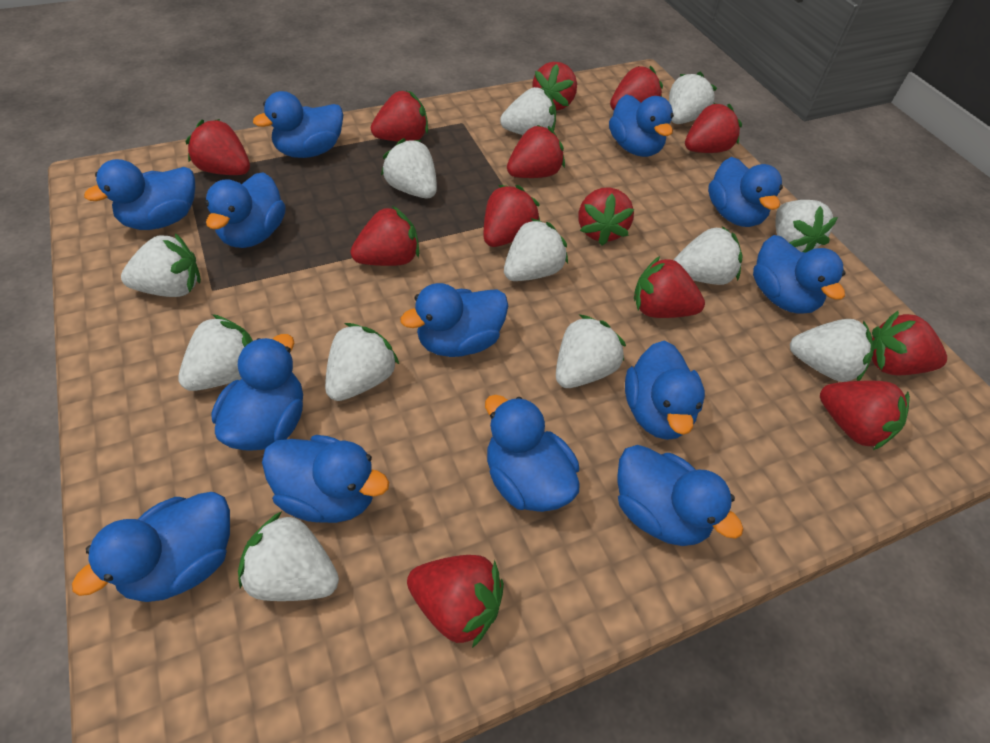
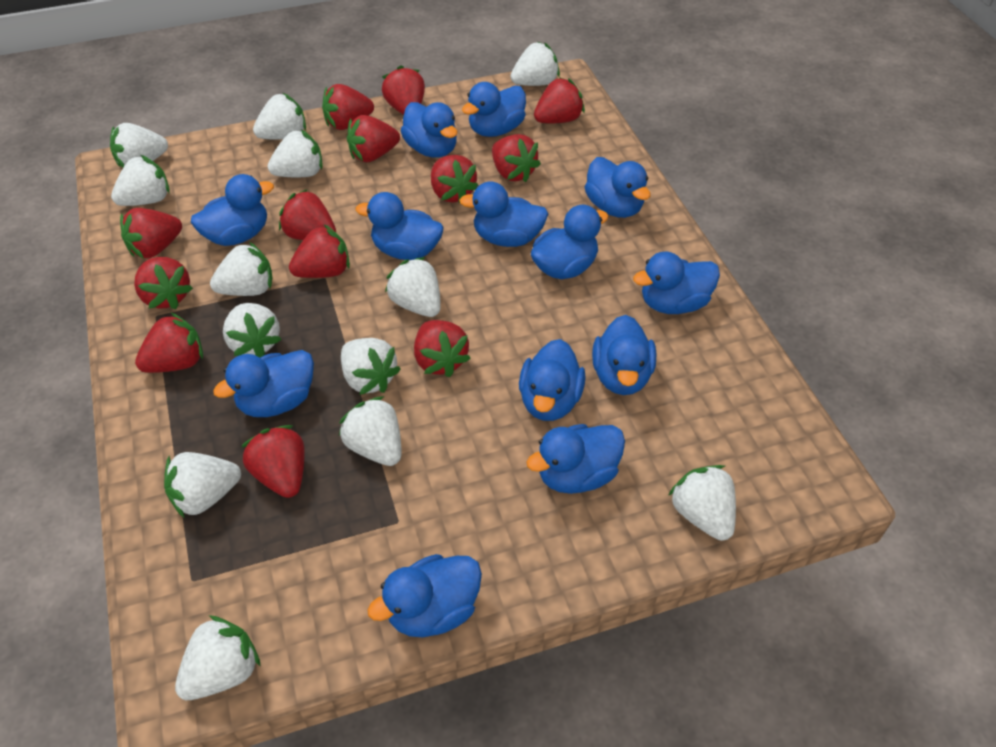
white strawberry: 12 -> 13

